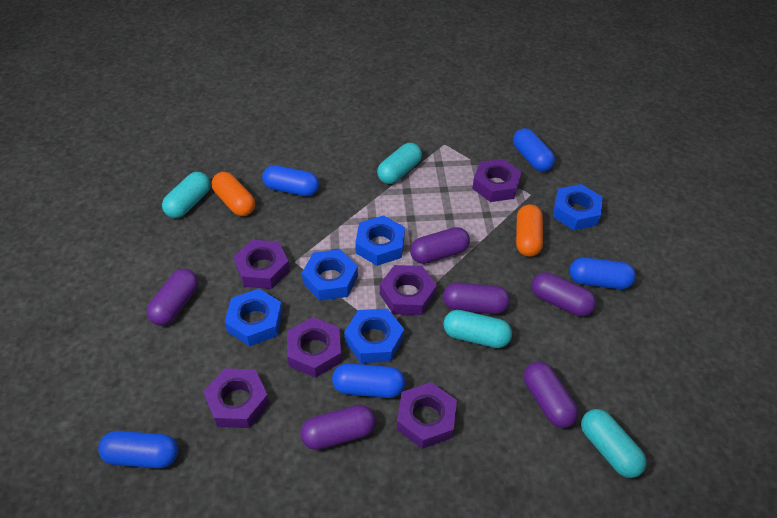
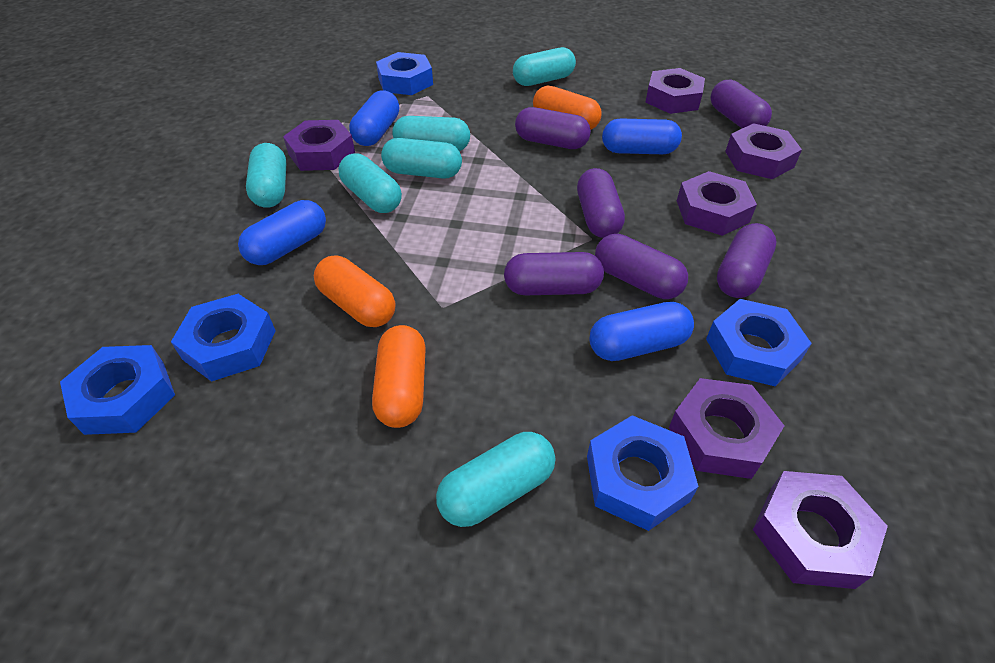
blue capsule: 5 -> 4
orange capsule: 2 -> 3
turquoise capsule: 4 -> 6

